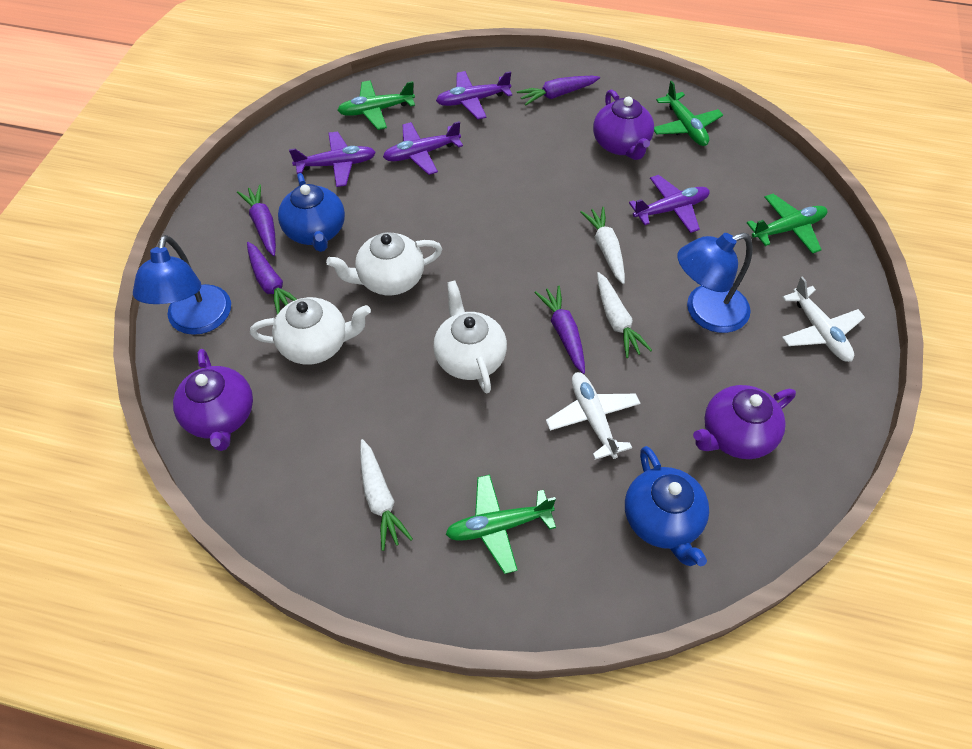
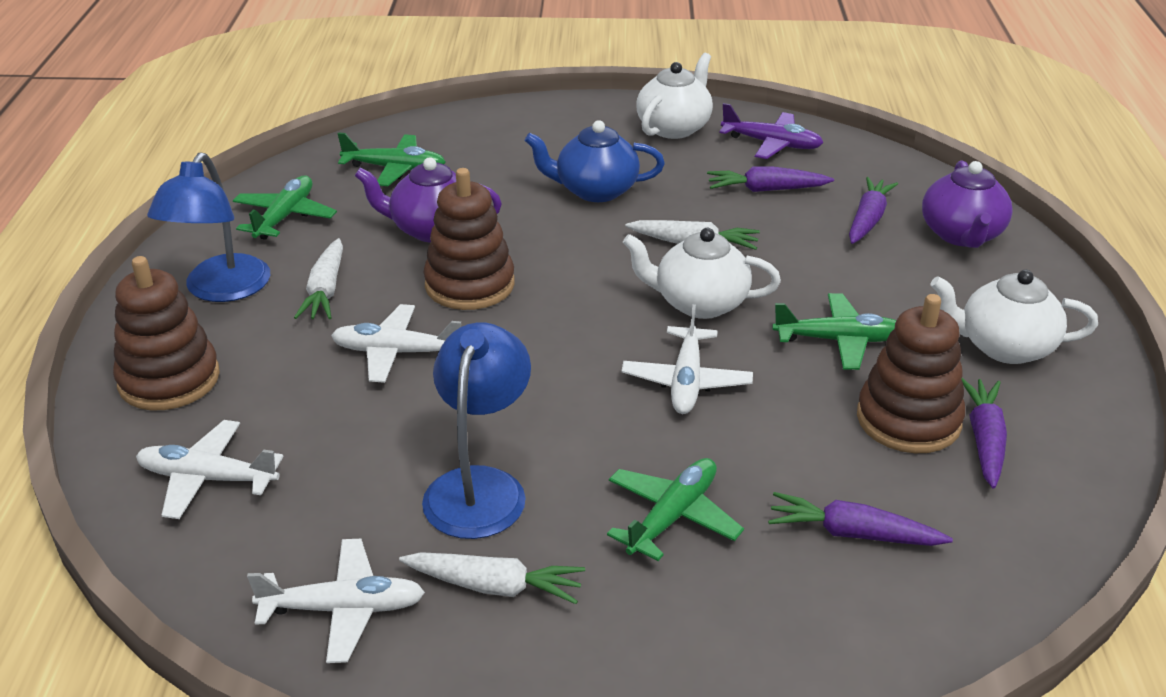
blue teapot: 2 -> 1
brown stacking toy: 0 -> 3
purple plane: 4 -> 1
purple teapot: 3 -> 2
white plane: 2 -> 4

